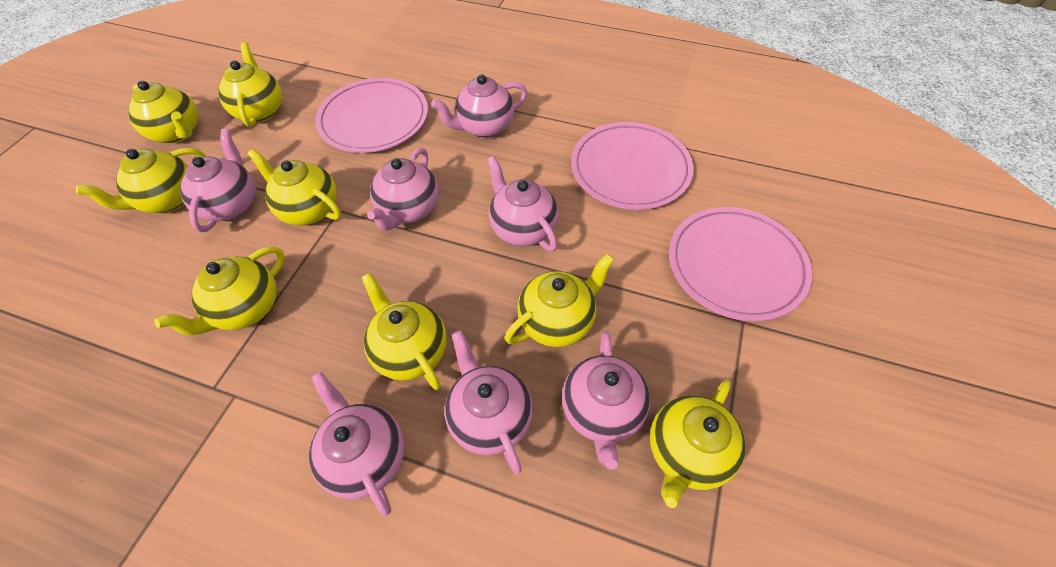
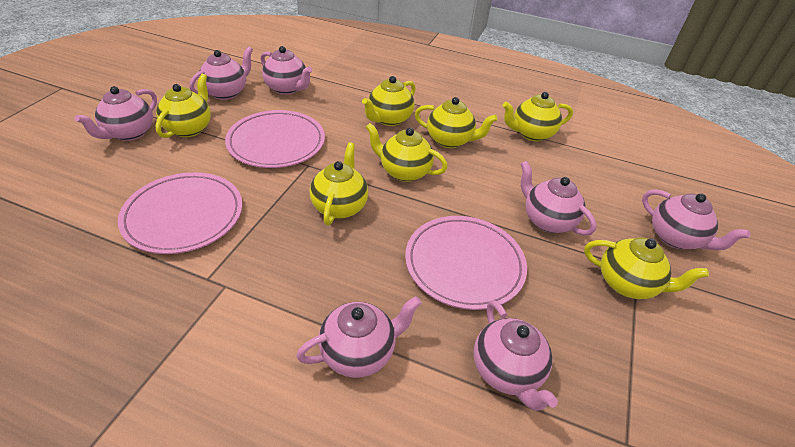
yellow teapot: 8 -> 7

